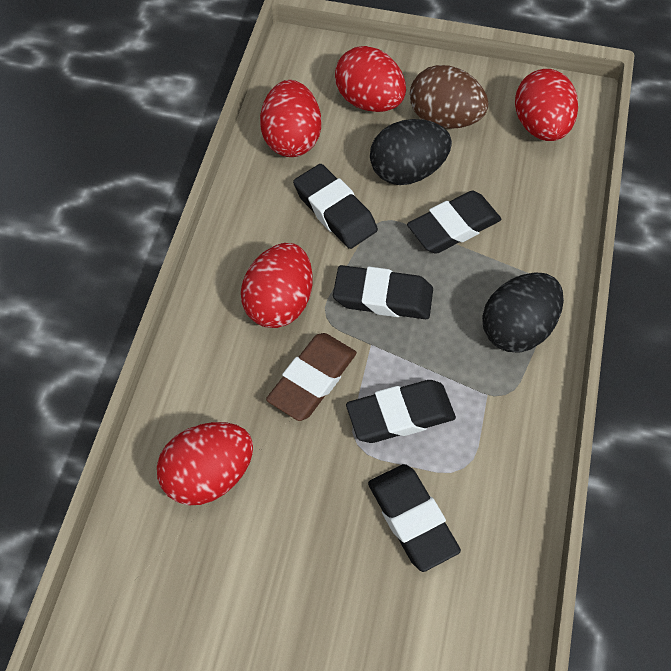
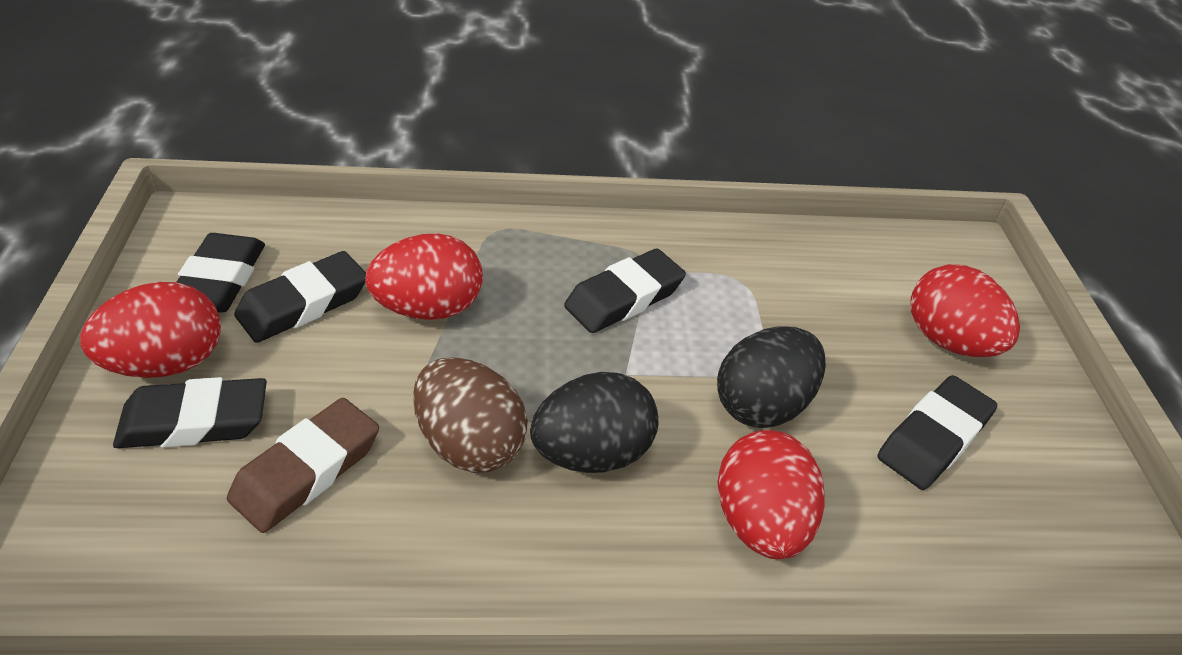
red egg: 5 -> 4

